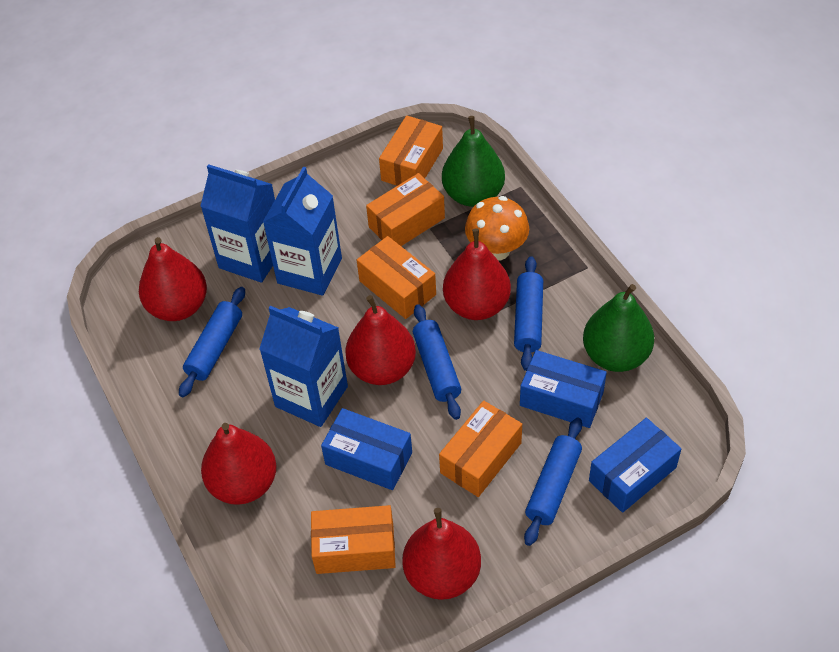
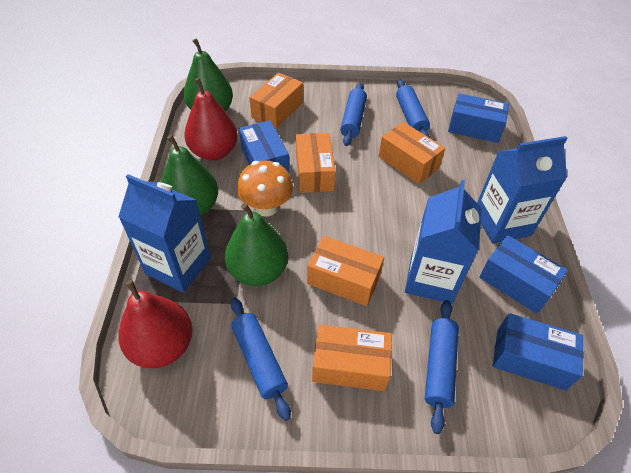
blue box: 3 -> 4
green pear: 2 -> 3
red pear: 5 -> 2

